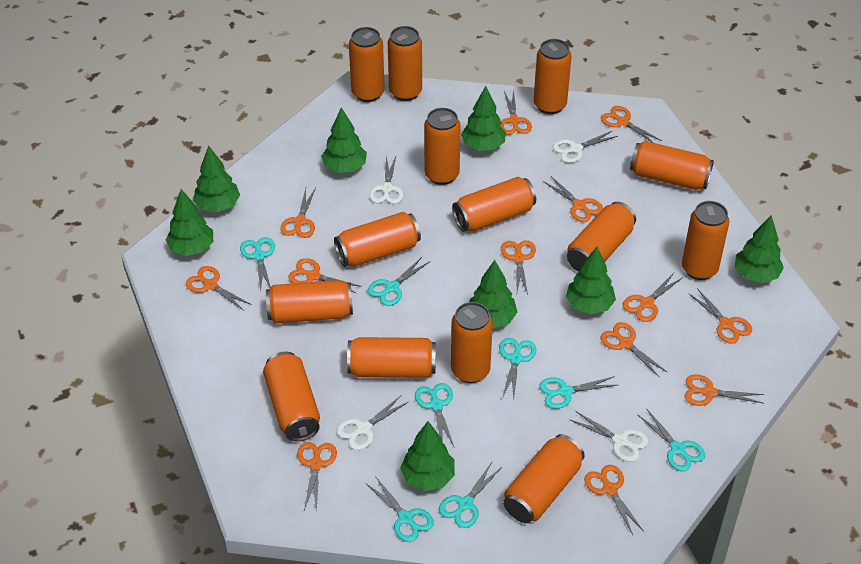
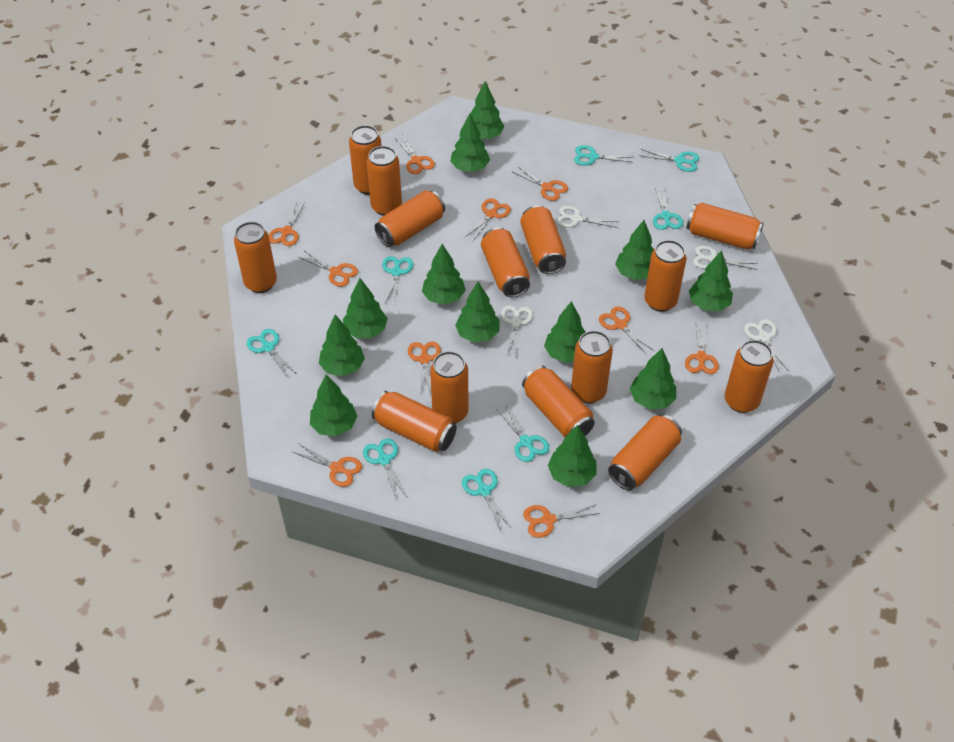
green tree: 8 -> 12
orange scissors: 13 -> 10

